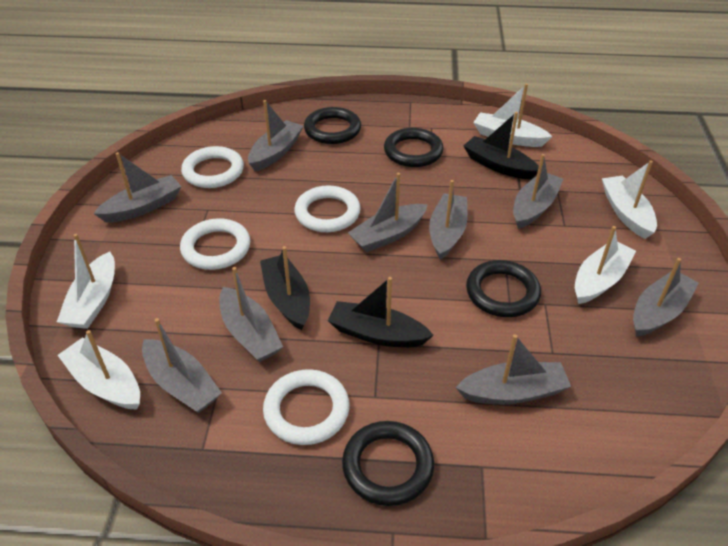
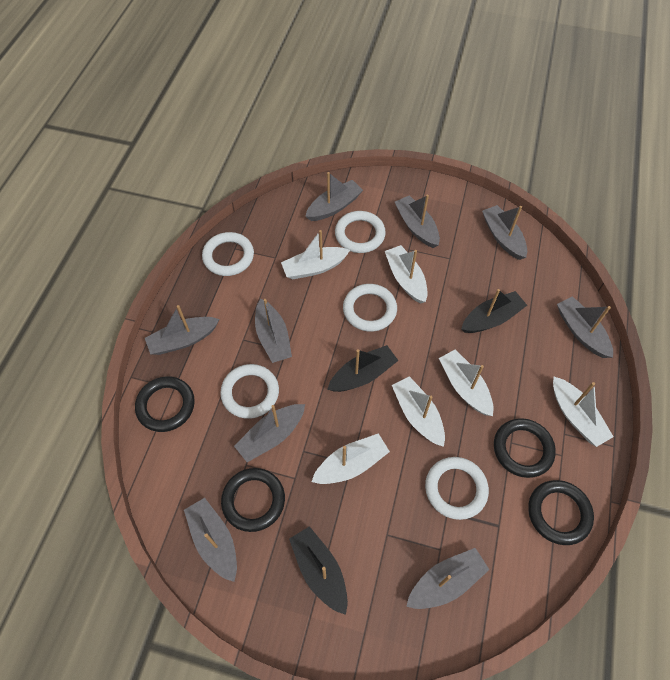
white boat: 5 -> 6
white ring: 4 -> 5

